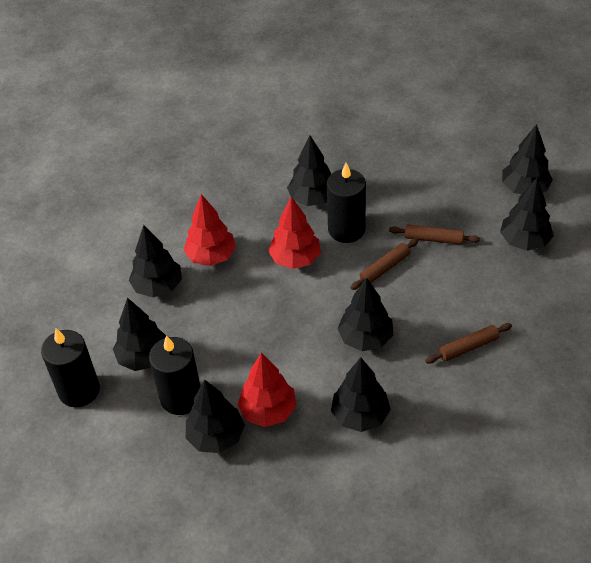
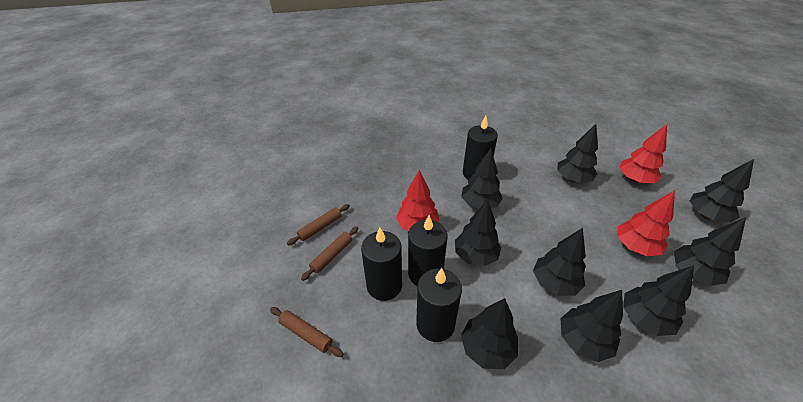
black candle: 3 -> 4
black tree: 8 -> 9

